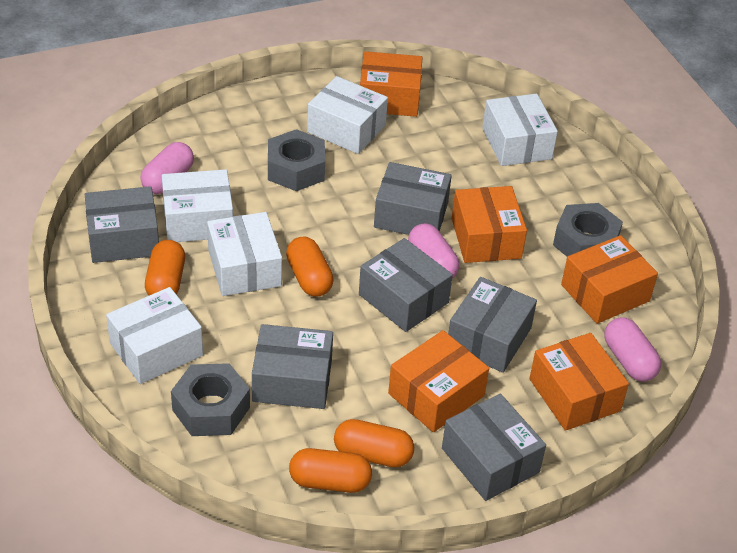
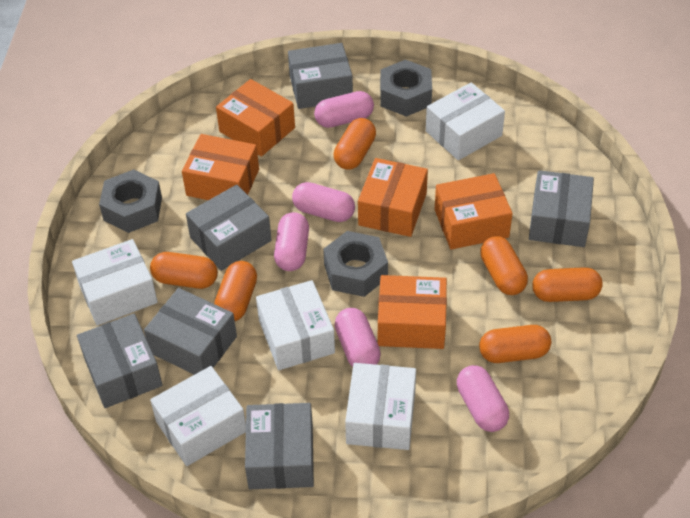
orange capsule: 4 -> 6
pink capsule: 3 -> 5

